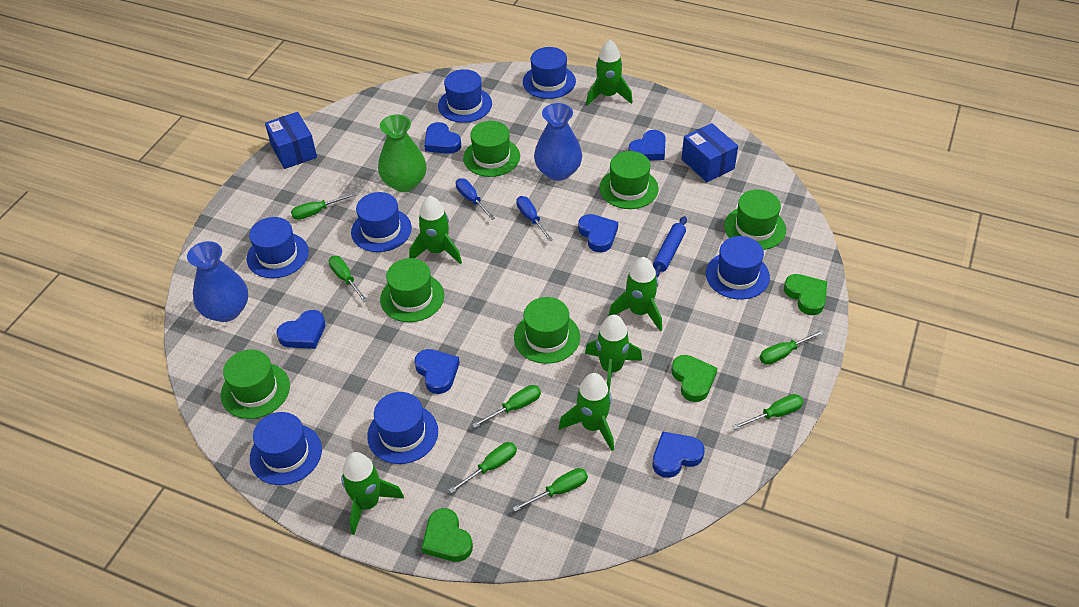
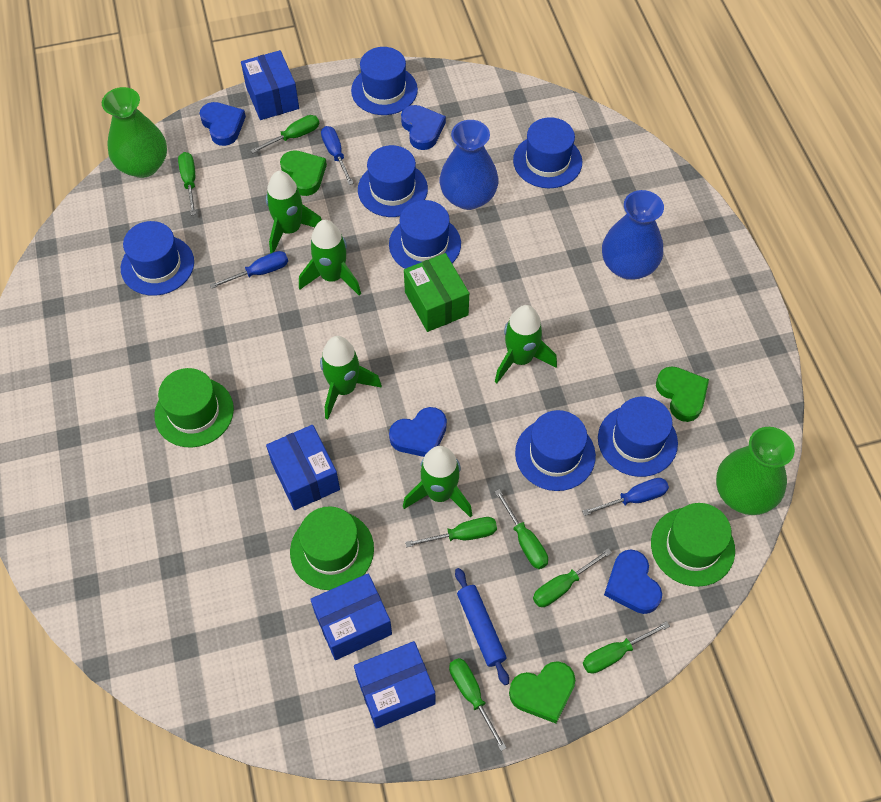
blue box: 2 -> 4
blue heart: 6 -> 4
blue screwdriver: 2 -> 3
green box: 0 -> 1
green hat: 6 -> 3
green rocket: 6 -> 5
green vase: 1 -> 2

